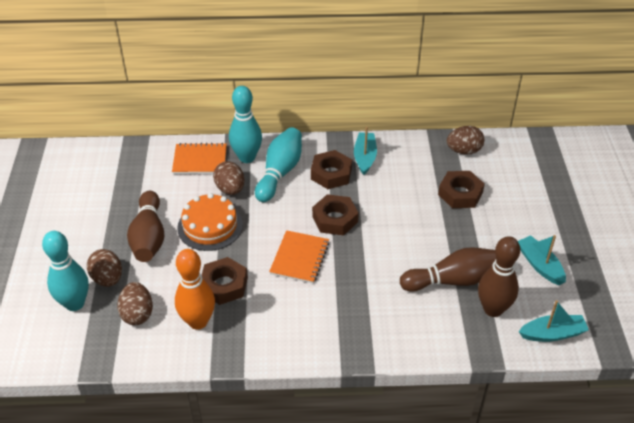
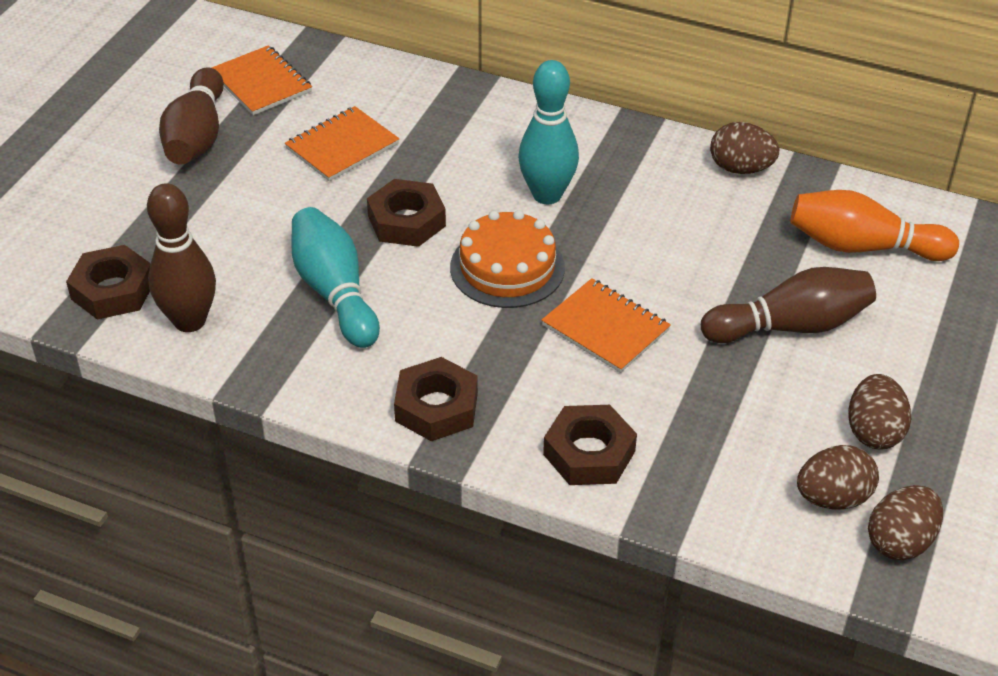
orange notebook: 2 -> 3
turquoise boat: 3 -> 0
turquoise bowling pin: 3 -> 2

